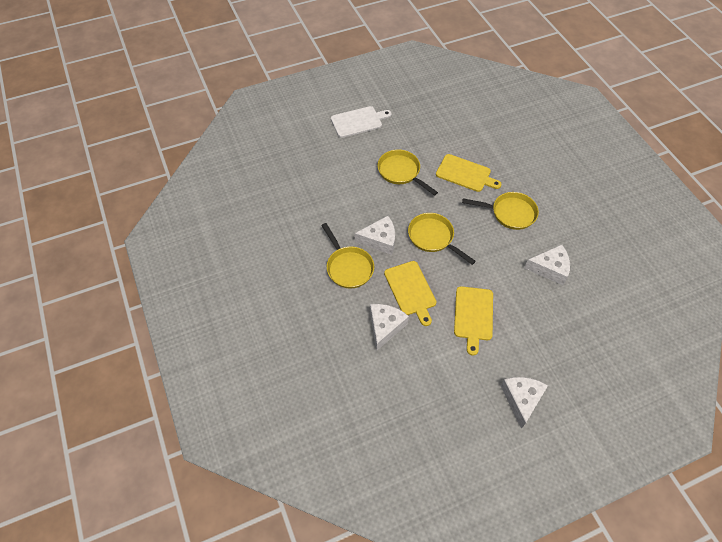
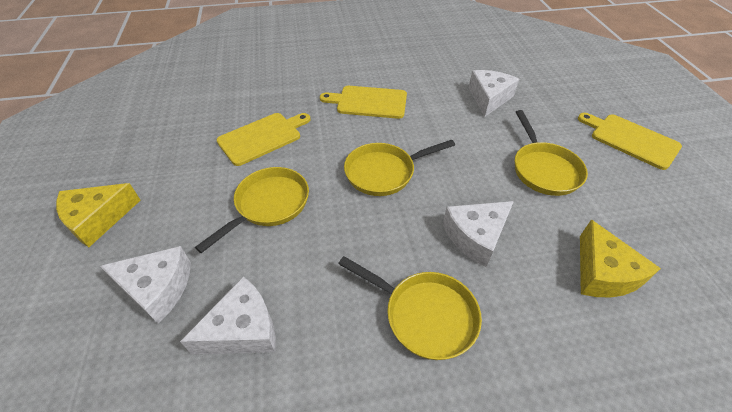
white cutting board: 1 -> 0
yellow cheese: 0 -> 2

